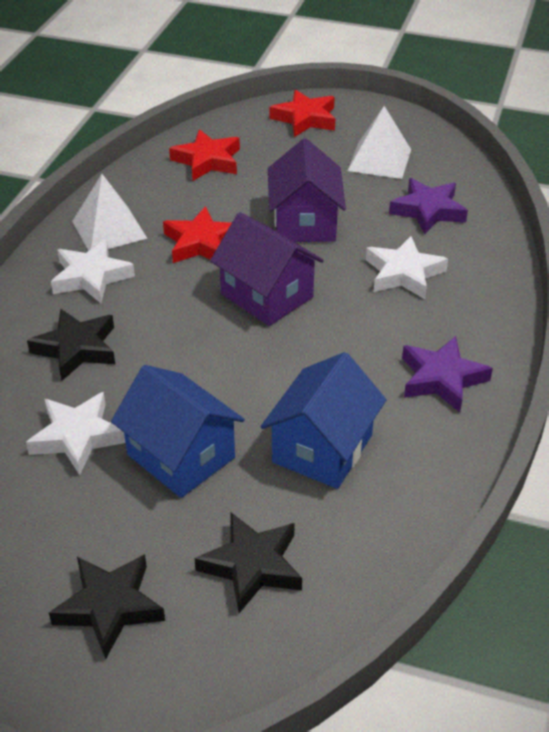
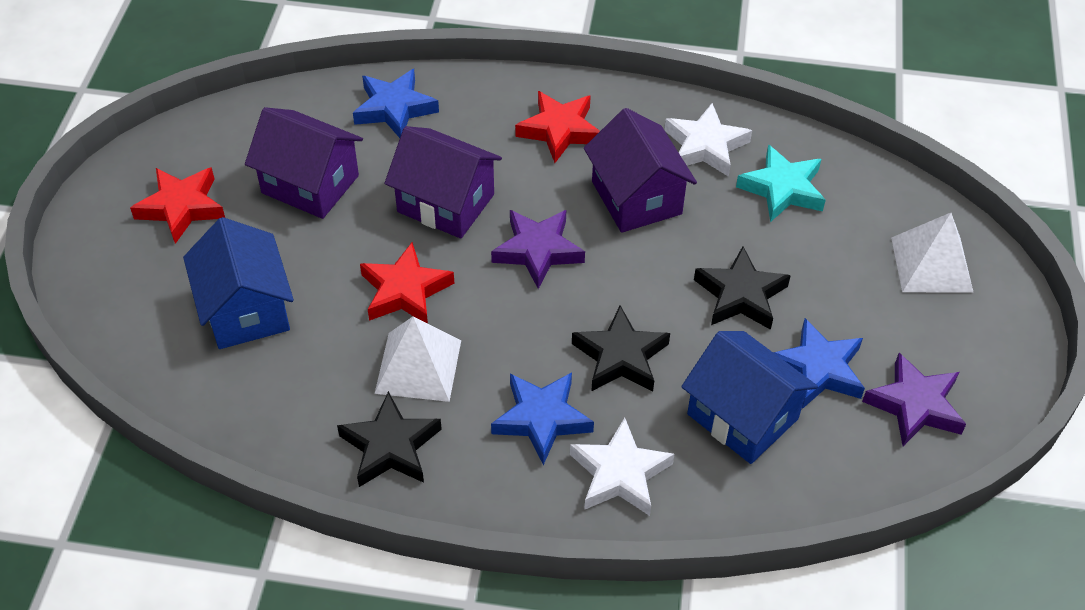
blue star: 0 -> 3
purple house: 2 -> 3
turquoise star: 0 -> 1
white star: 3 -> 2

